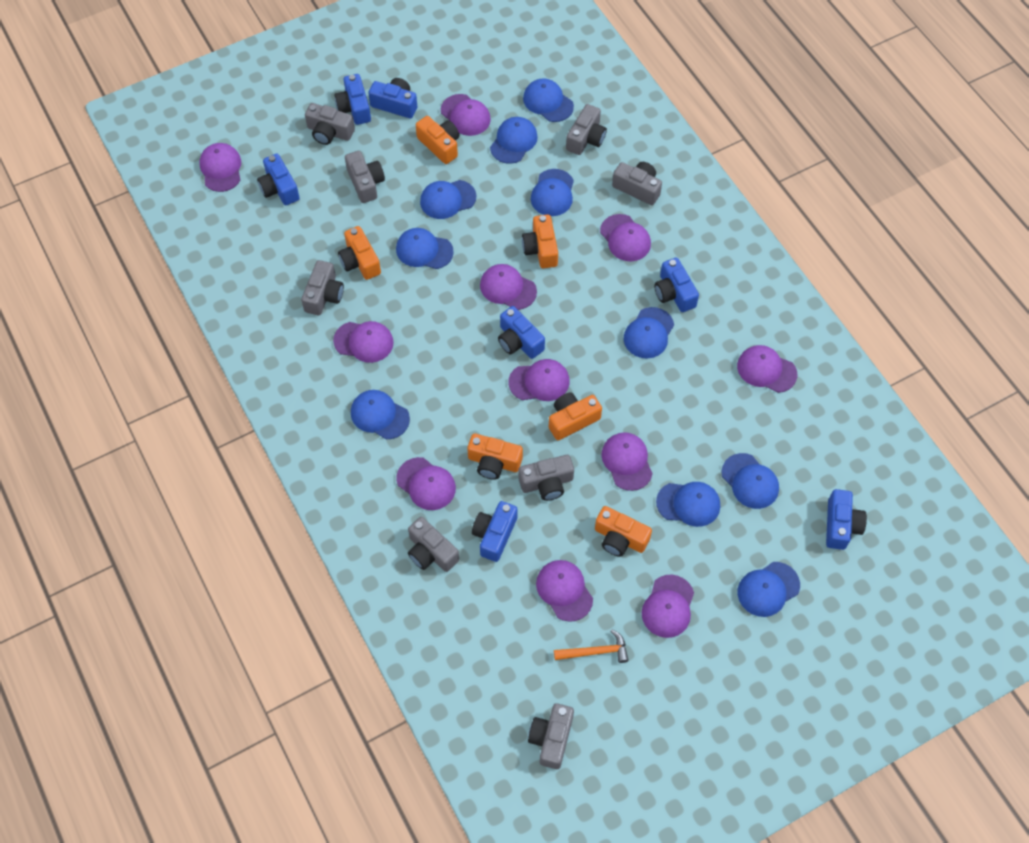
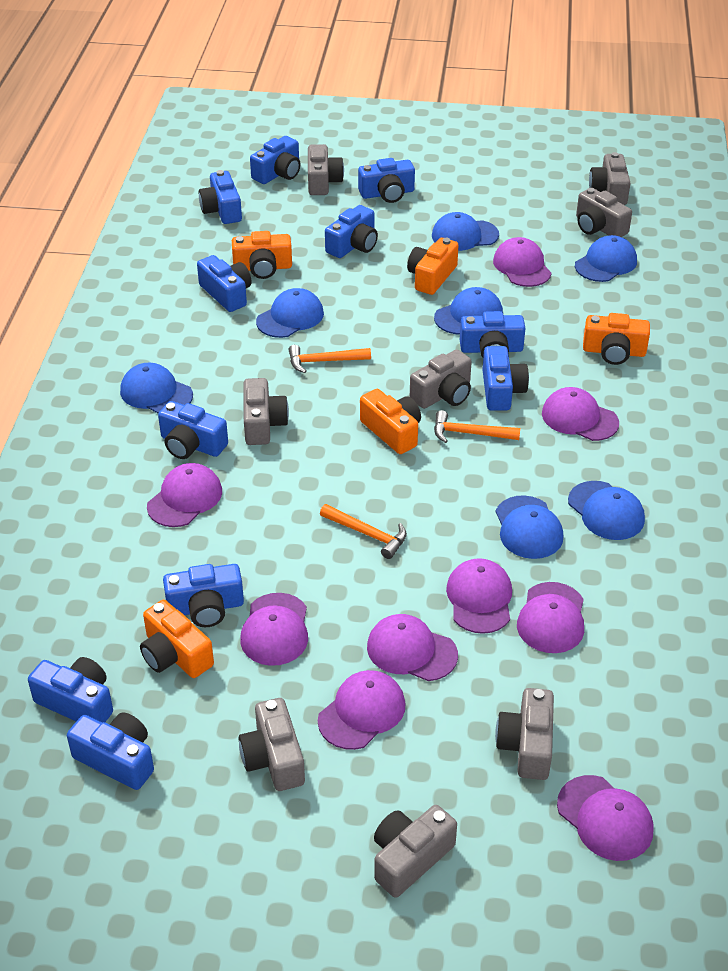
blue camera: 7 -> 11
blue cap: 10 -> 7
orange camera: 6 -> 5
orange hammer: 1 -> 3
purple cap: 11 -> 9

